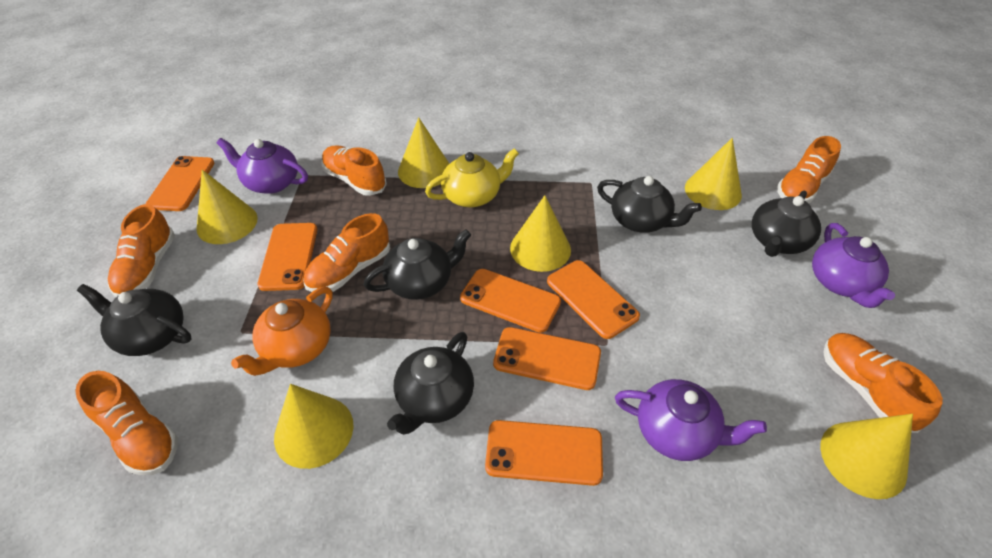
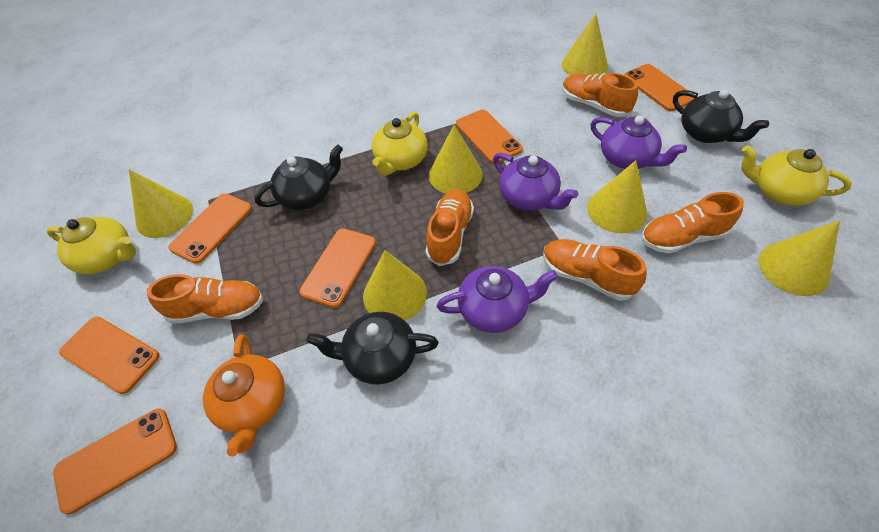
black teapot: 5 -> 3
orange shoe: 6 -> 5
yellow teapot: 1 -> 3

